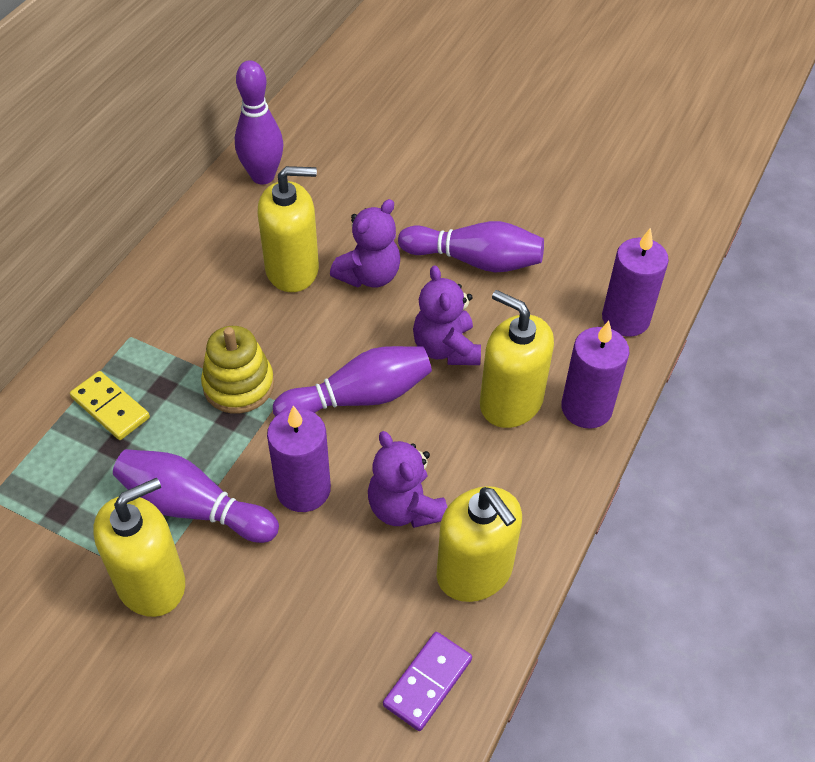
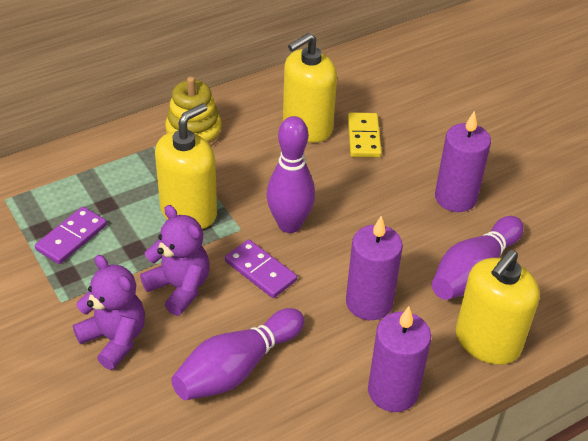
purple bowling pin: 4 -> 3
purple domino: 1 -> 2
purple teddy bear: 3 -> 2
yellow soap dispenser: 4 -> 3

